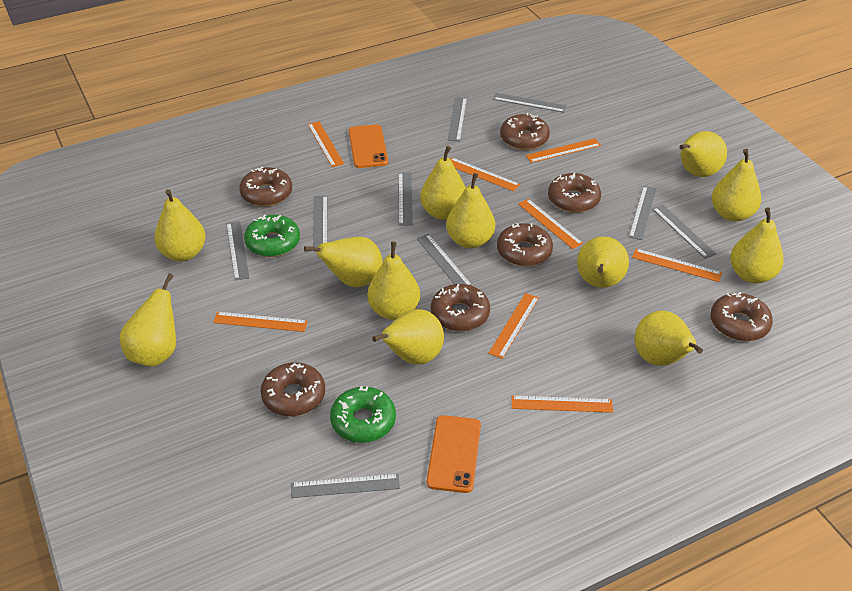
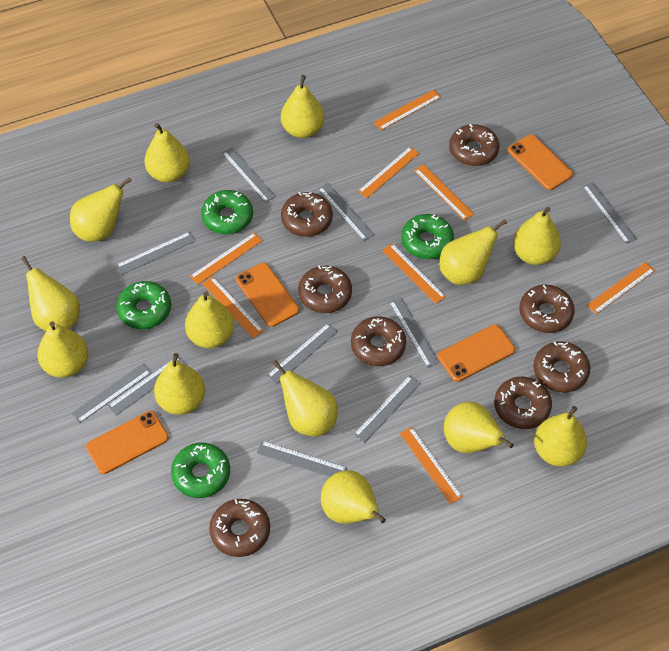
brown donut: 7 -> 8
green donut: 2 -> 4
grey ruler: 9 -> 10
orange phone: 2 -> 4
yellow pear: 12 -> 13

